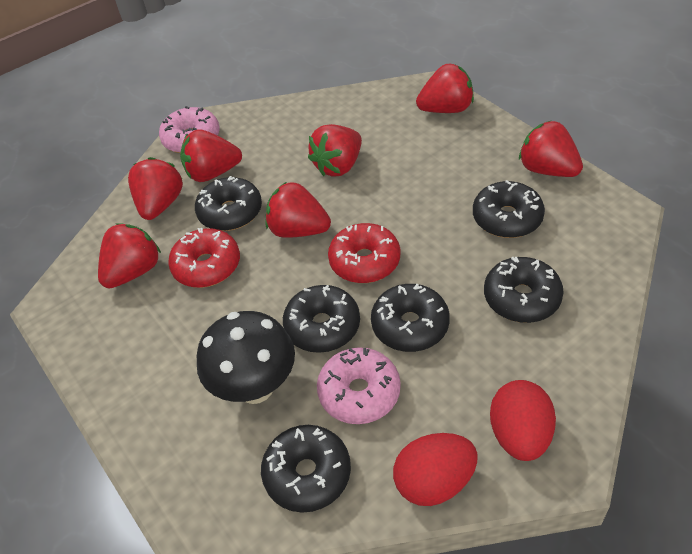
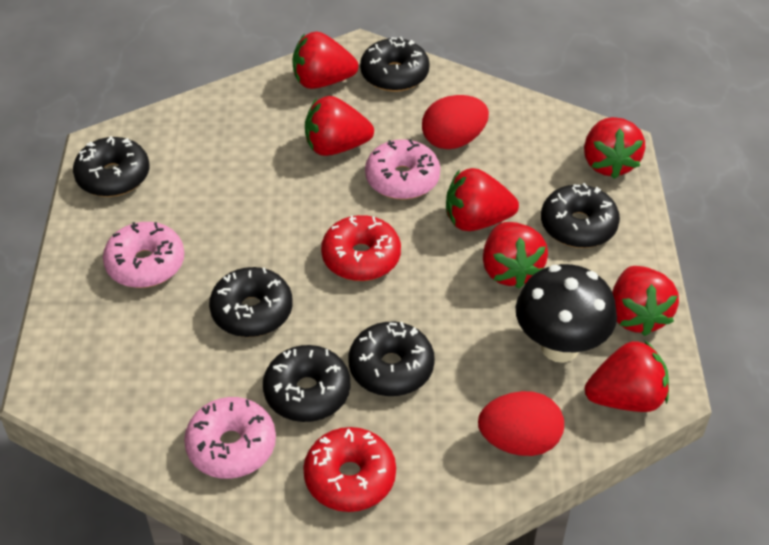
pink donut: 2 -> 3

